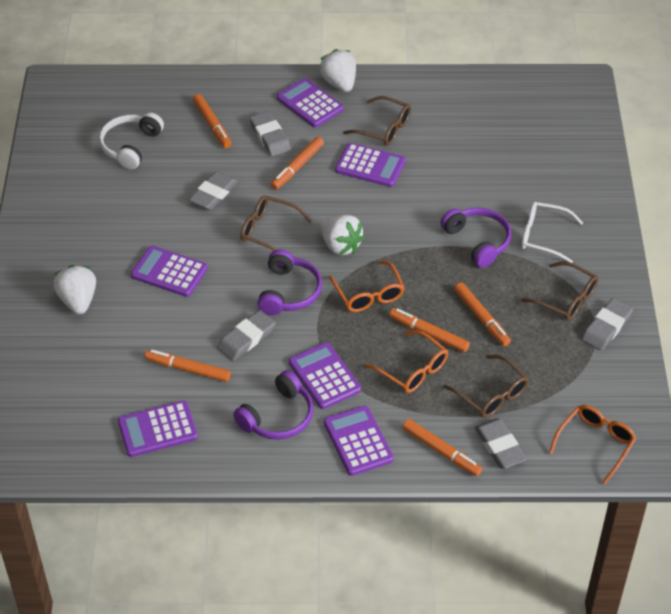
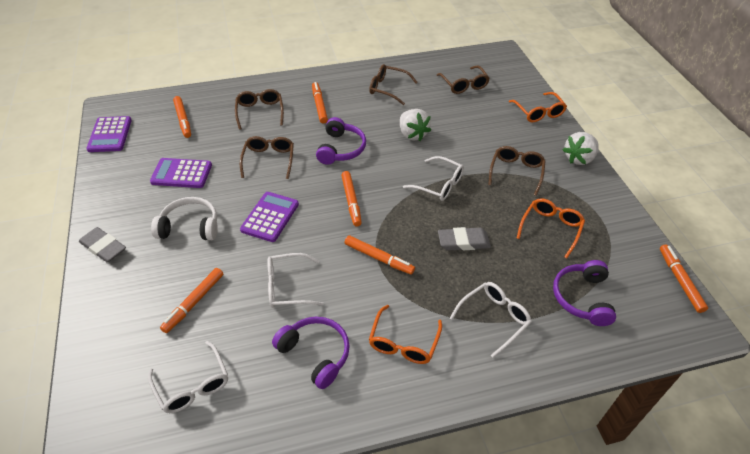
brown glasses: 4 -> 5
grey eraser: 5 -> 2
purple calculator: 6 -> 3
white glasses: 1 -> 4
white strawberry: 3 -> 2

